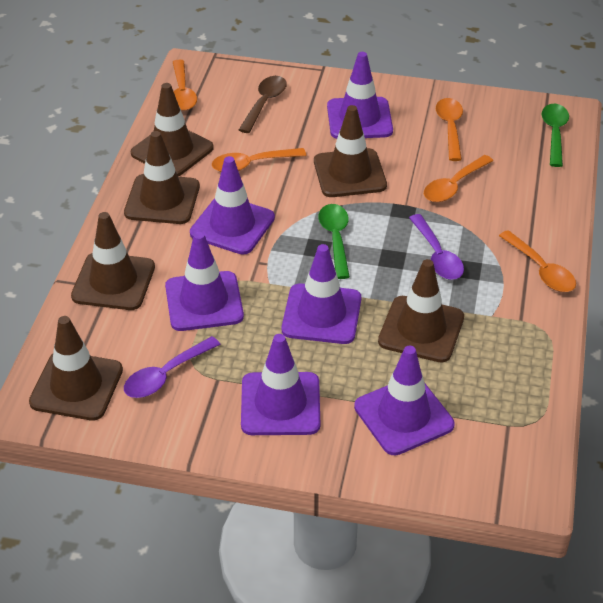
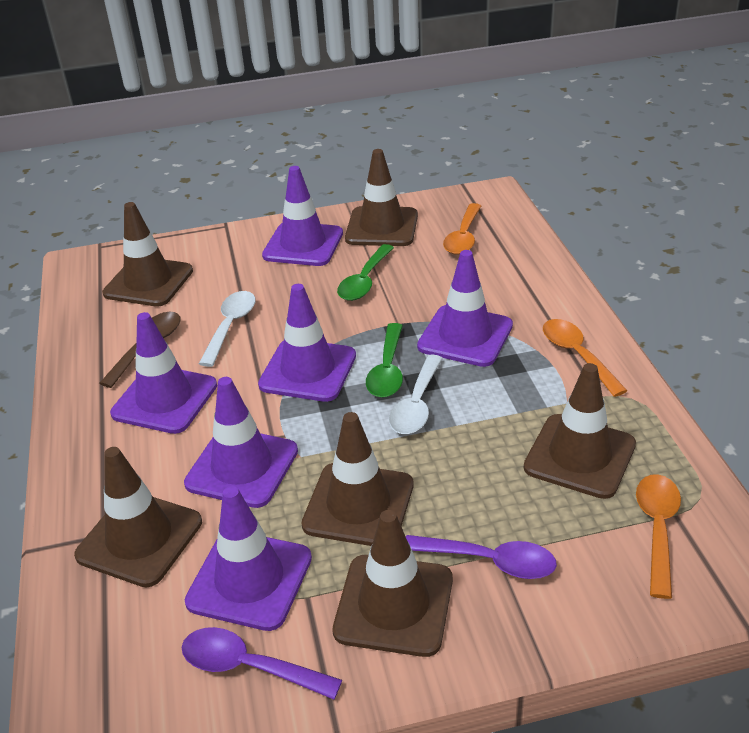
orange spoon: 5 -> 3
white spoon: 0 -> 2

